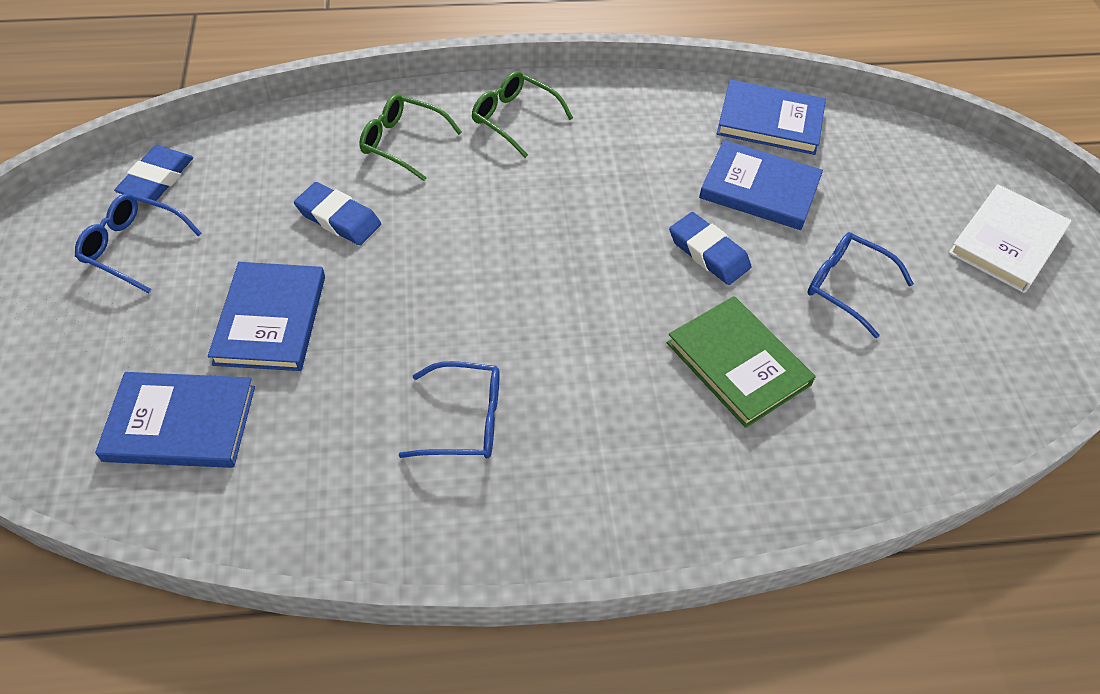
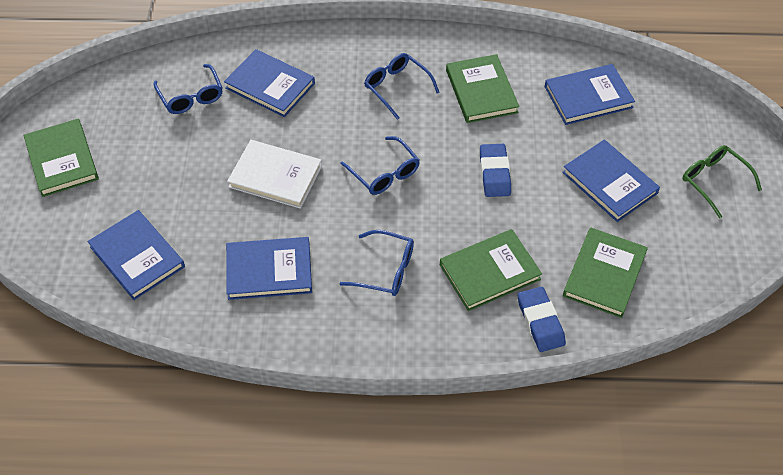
blue book: 4 -> 5
blue eraser: 3 -> 2
blue glasses: 3 -> 4
green book: 1 -> 4
green glasses: 2 -> 1

